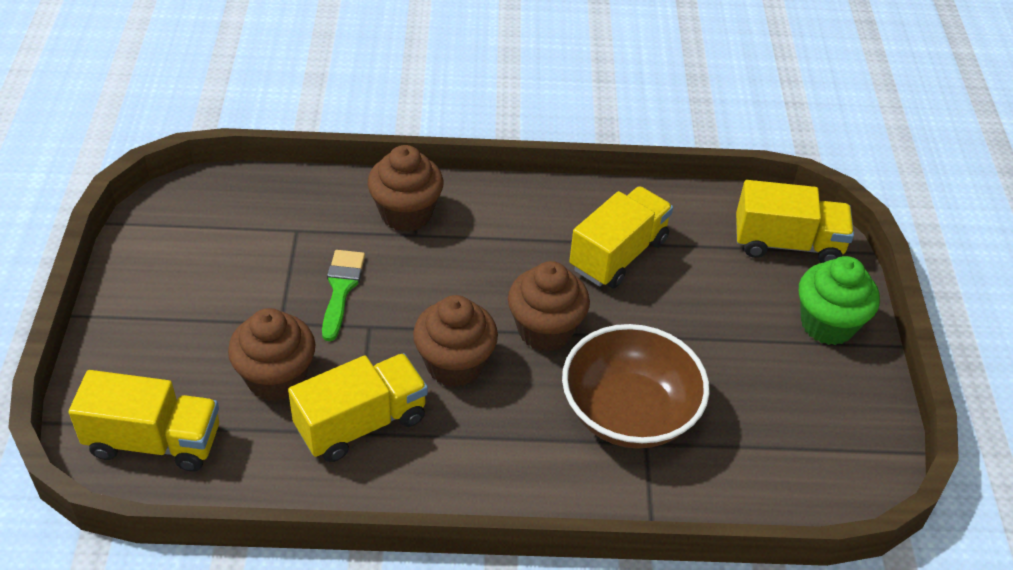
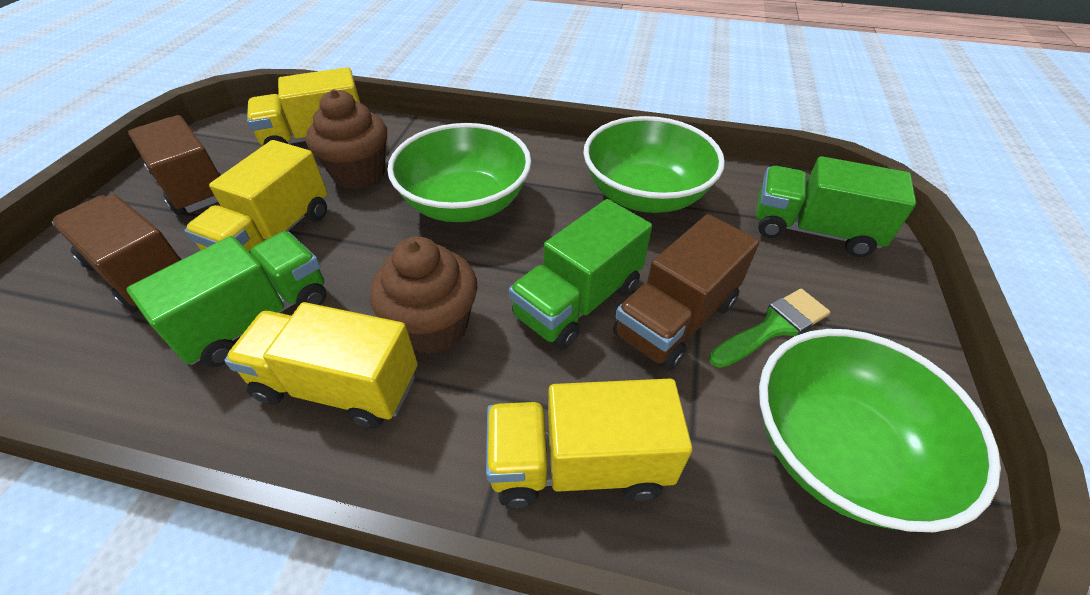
brown bowl: 1 -> 0
brown cupcake: 4 -> 2
brown truck: 0 -> 3
green bowl: 0 -> 3
green cupcake: 1 -> 0
green truck: 0 -> 3

